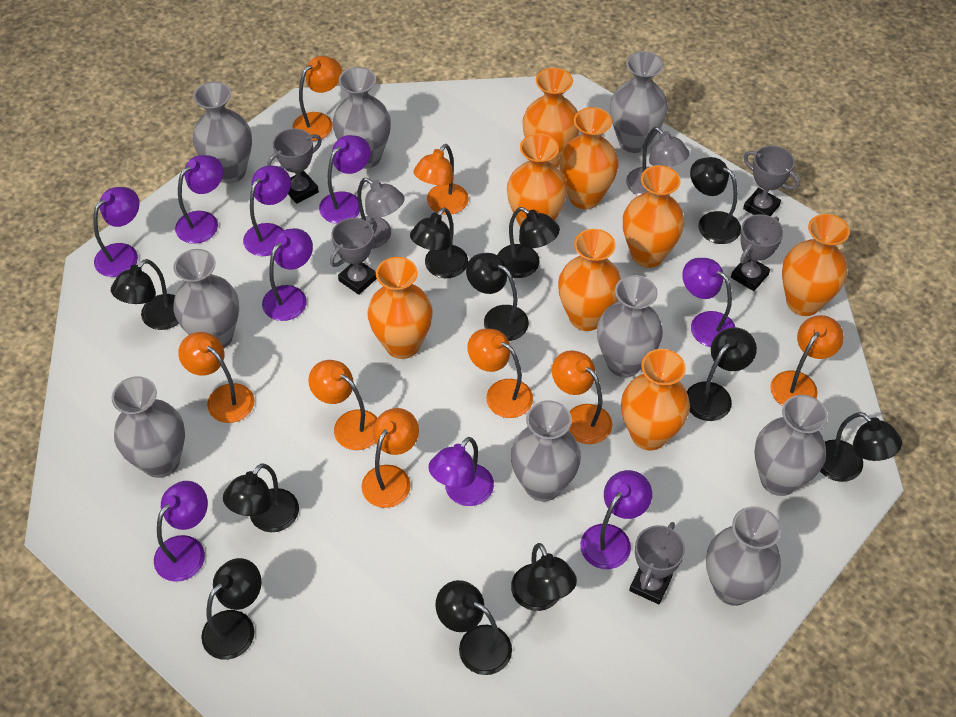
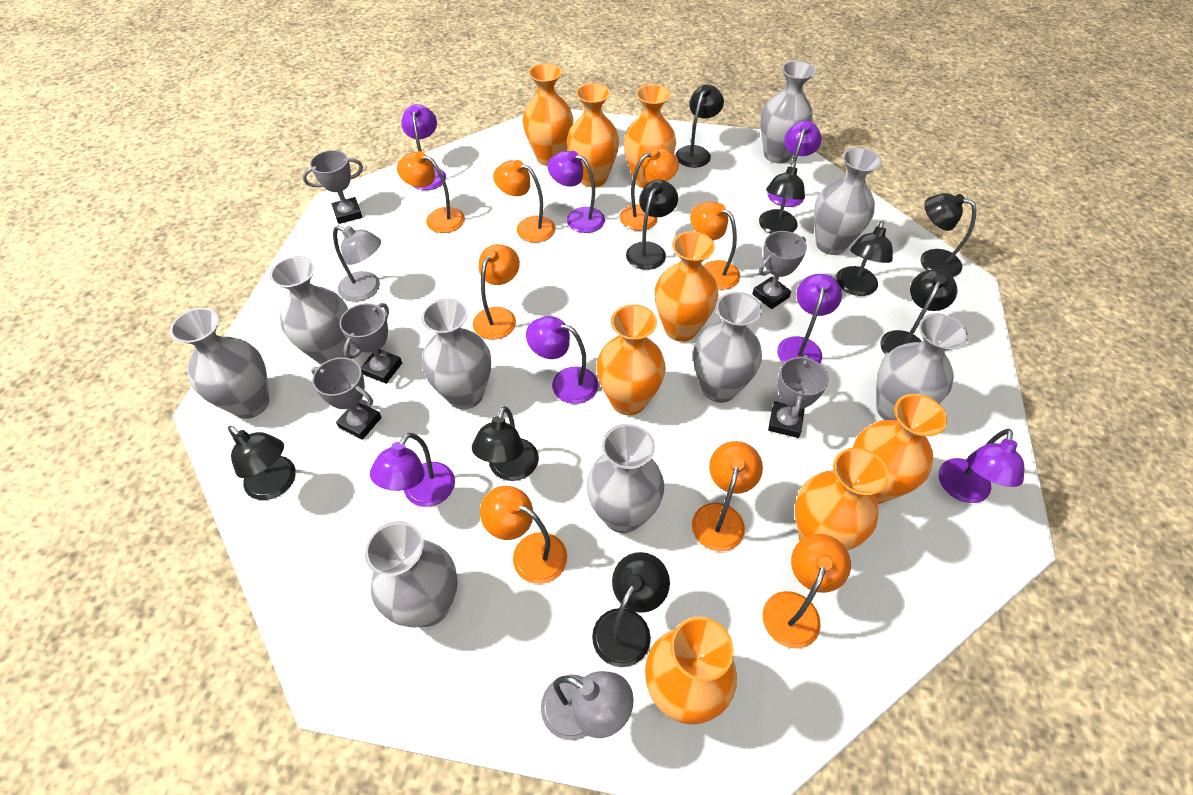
black lamp: 11 -> 9
purple lamp: 9 -> 7

